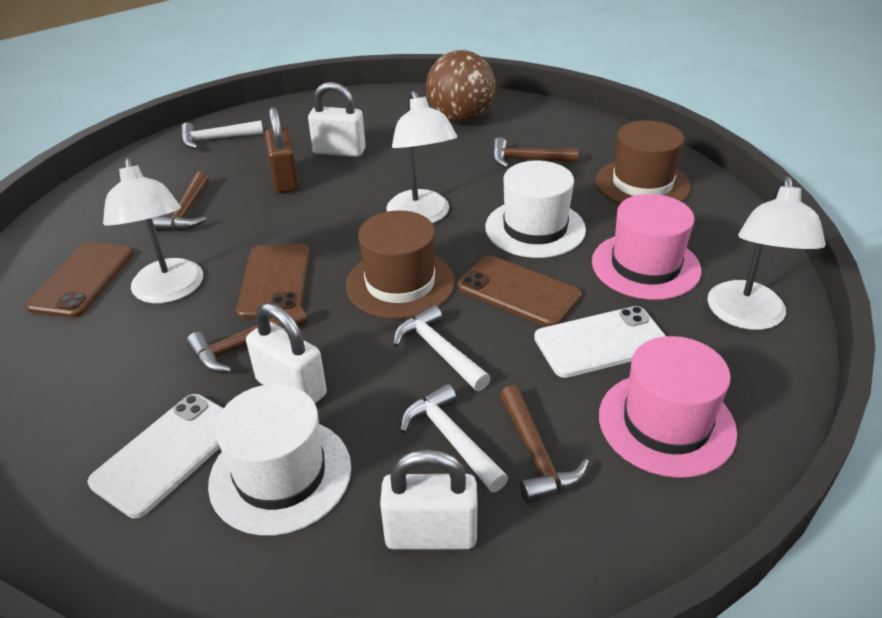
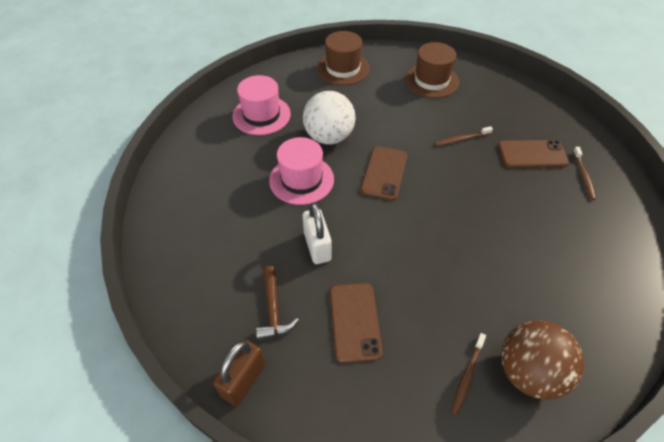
brown hammer: 4 -> 1
brown toothbrush: 0 -> 3
white ball: 0 -> 1
white hammer: 3 -> 0
white hat: 2 -> 0
white lamp: 3 -> 0
white padlock: 3 -> 1
white phone: 2 -> 0

